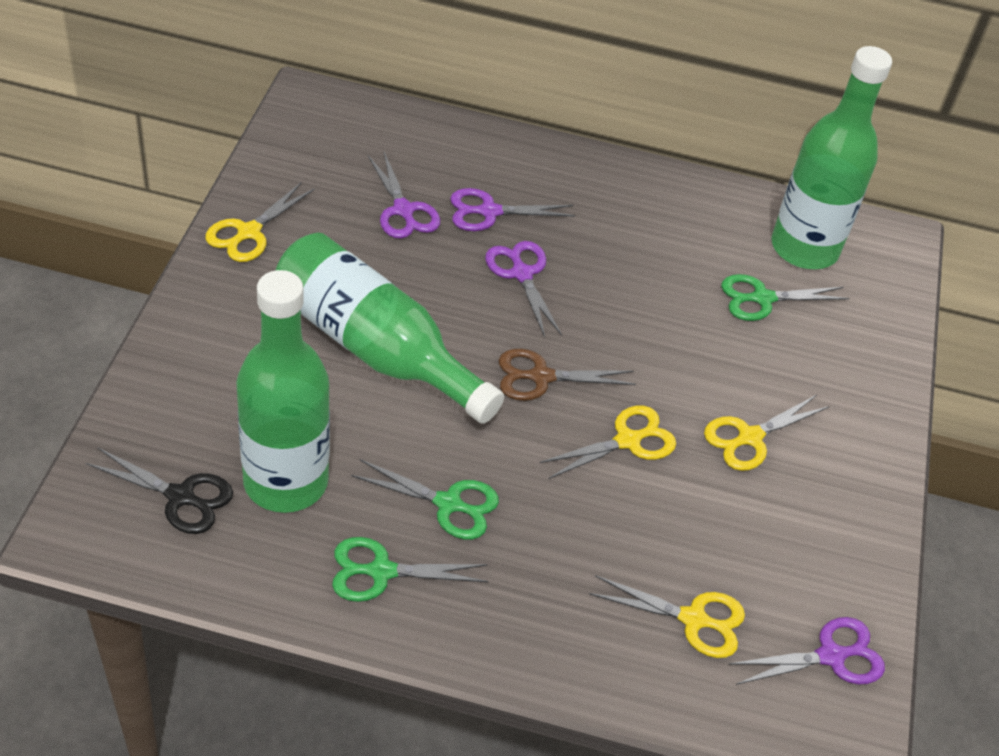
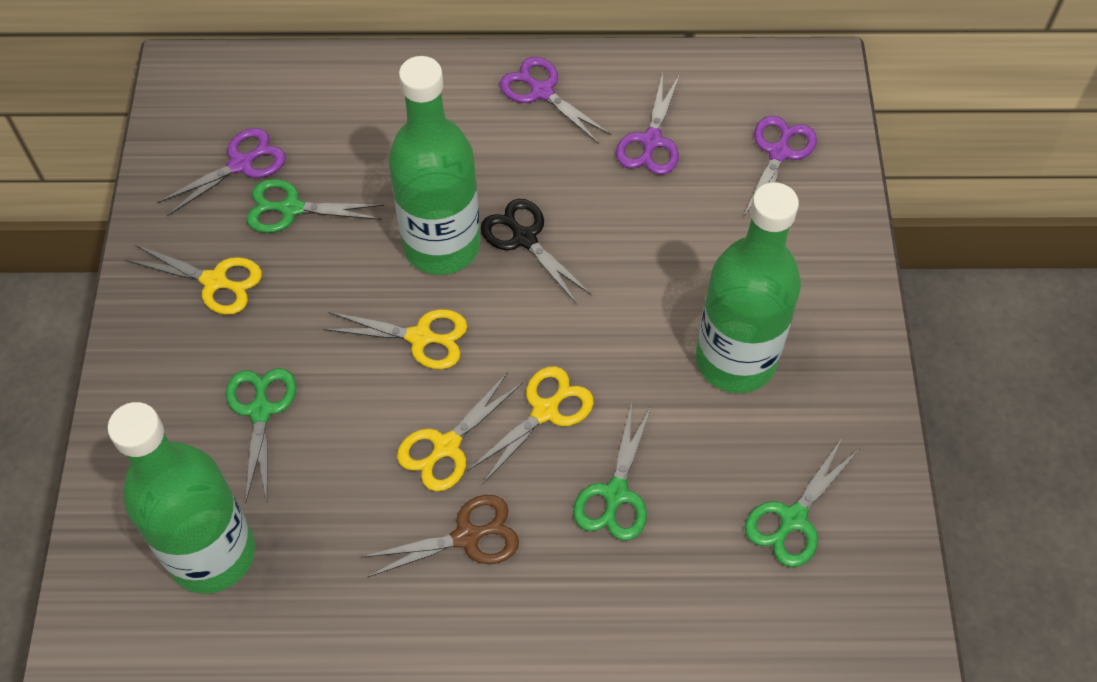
green scissors: 3 -> 4

